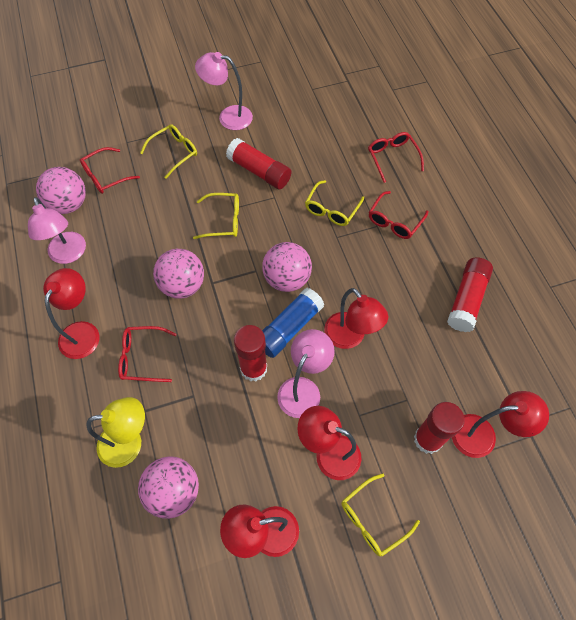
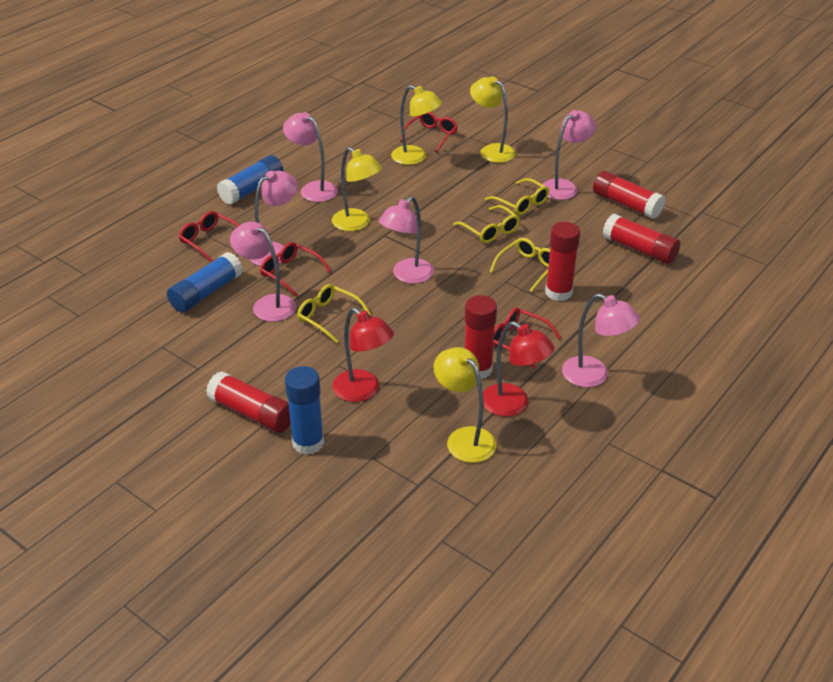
blue glue stick: 1 -> 3
pink ball: 4 -> 0
pink lamp: 3 -> 6
red glue stick: 4 -> 5
red lamp: 5 -> 2
yellow lamp: 1 -> 4

